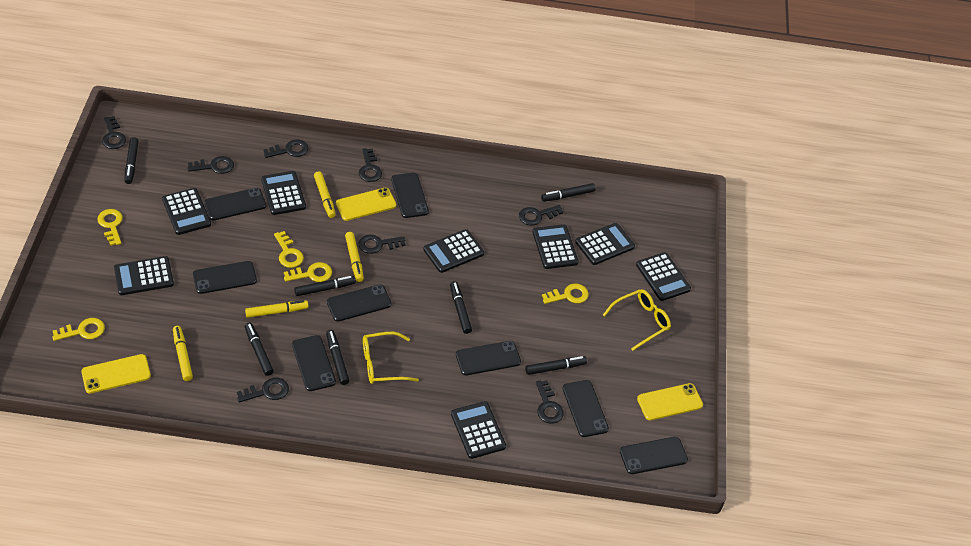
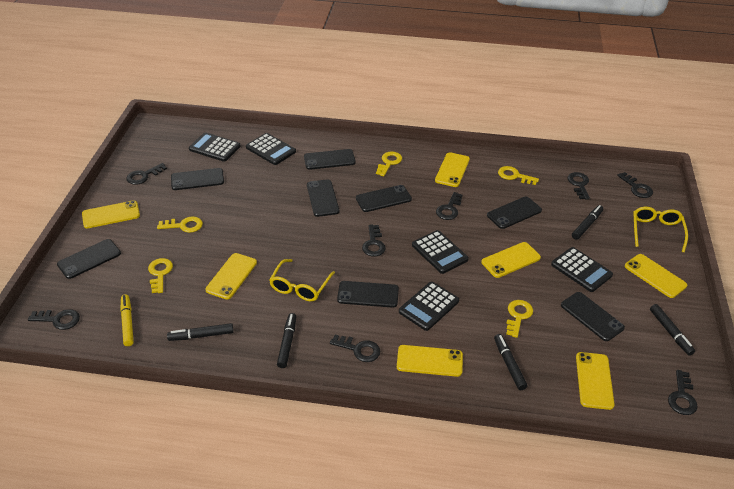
black calculator: 8 -> 5
black marker: 7 -> 5
yellow marker: 4 -> 1
yellow phone: 3 -> 7

